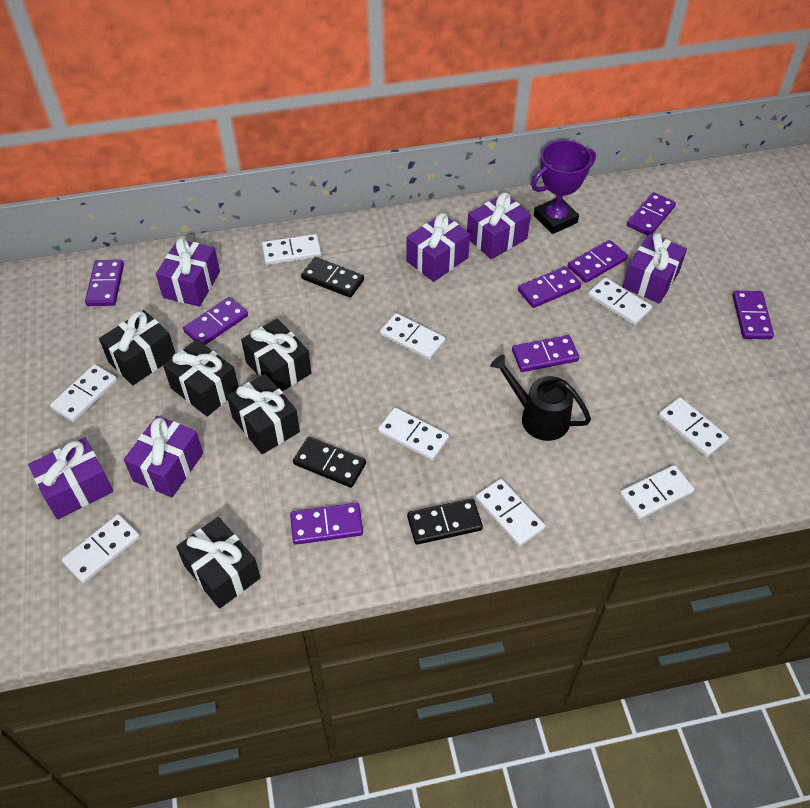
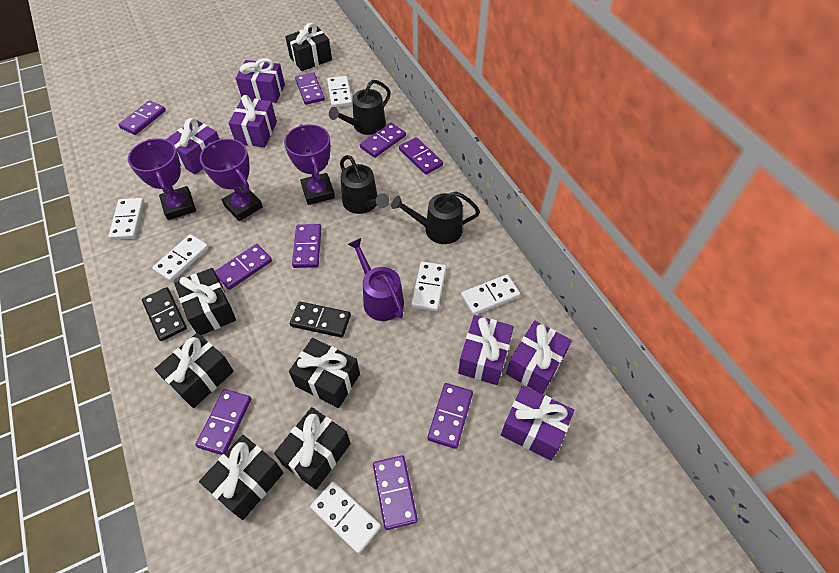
black domino: 3 -> 2
black gift: 5 -> 6
black watering can: 1 -> 3
purple domino: 8 -> 9
purple trophy: 1 -> 3
purple watering can: 0 -> 1
white domino: 9 -> 6

